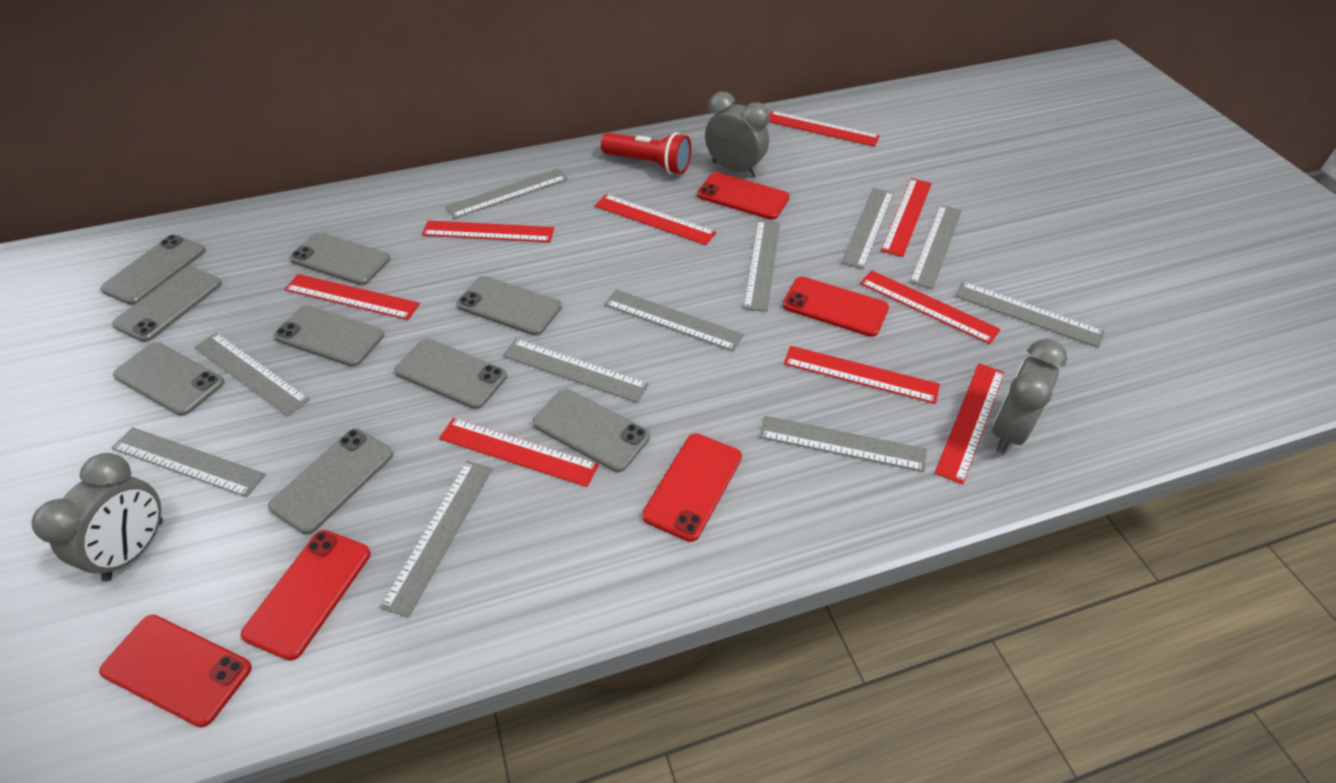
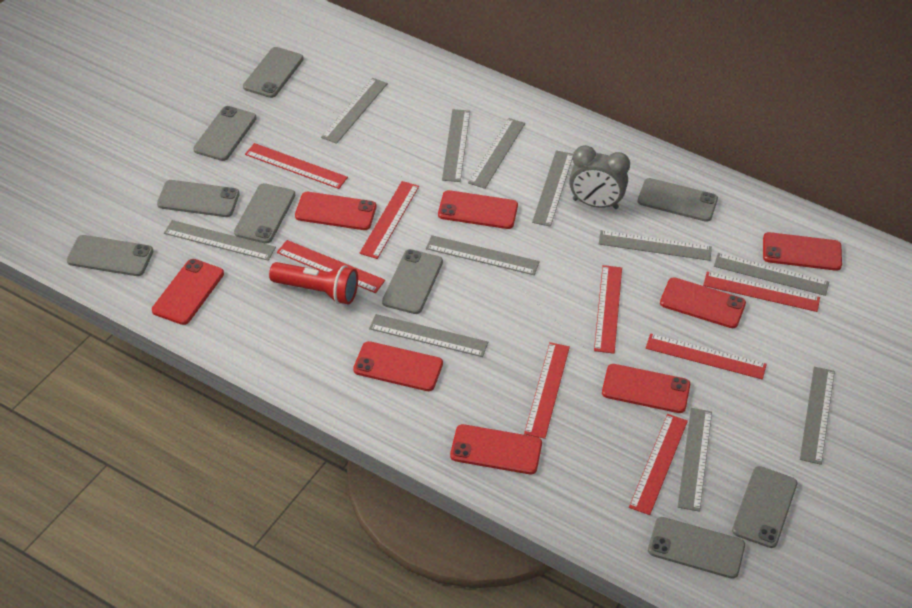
grey clock: 3 -> 1
red phone: 5 -> 8
red ruler: 9 -> 8

